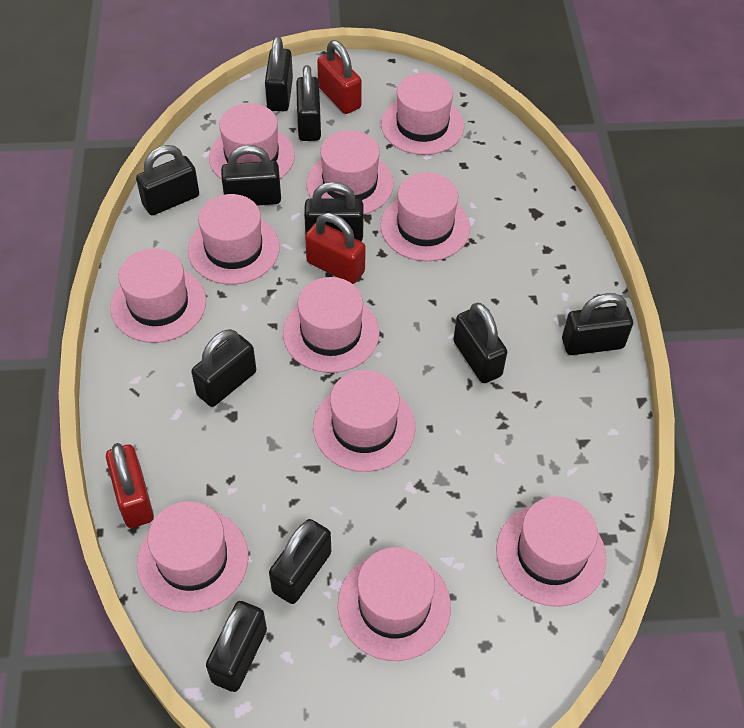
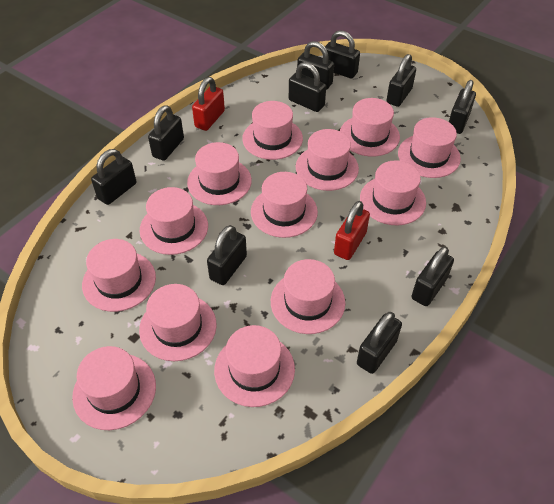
pink hat: 11 -> 13
red padlock: 3 -> 2

